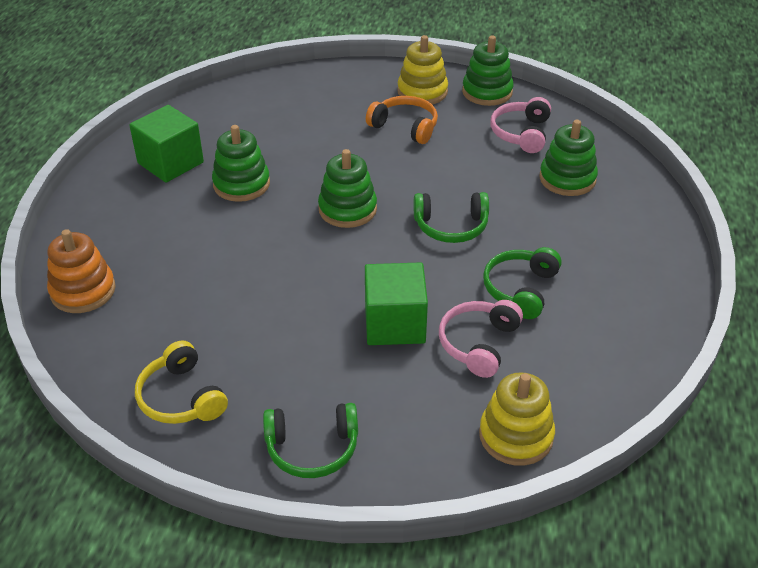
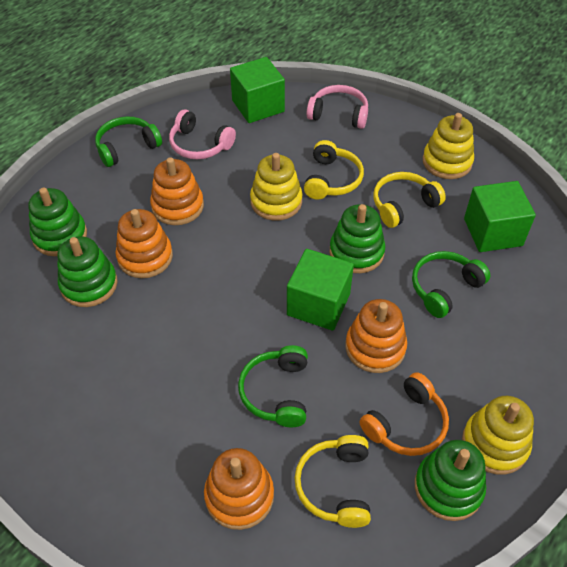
green cube: 2 -> 3
orange stacking toy: 1 -> 4
yellow headphones: 1 -> 3
yellow stacking toy: 2 -> 3

